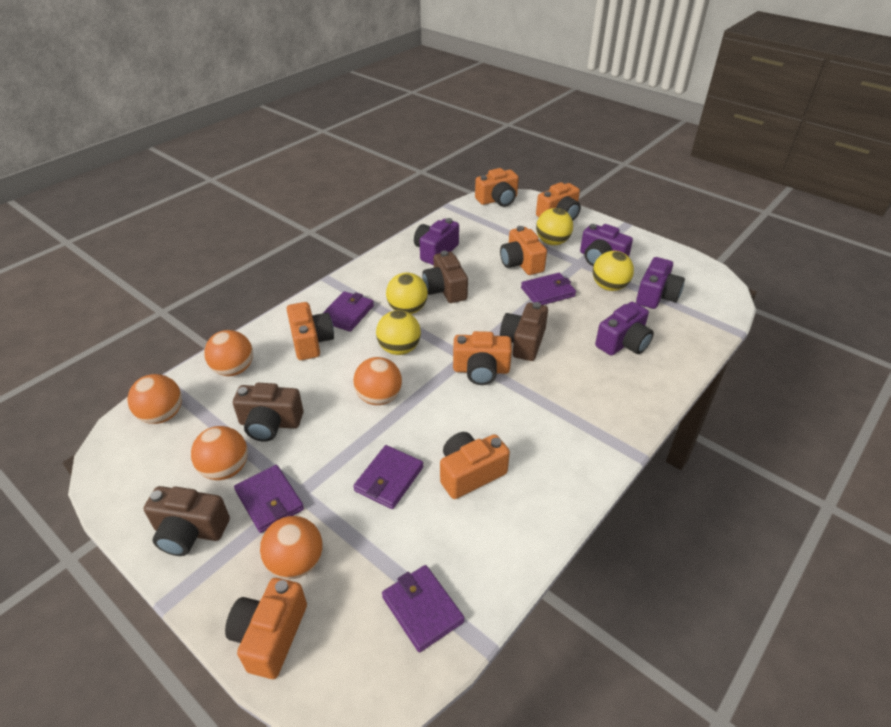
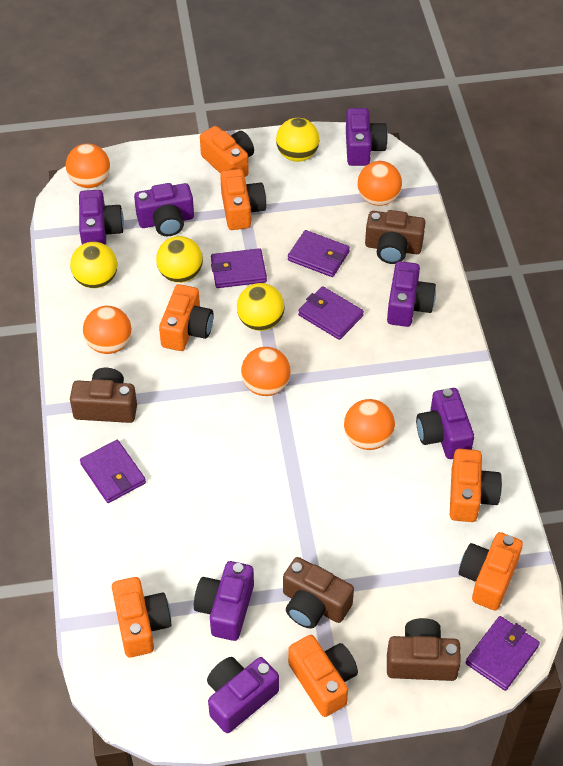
purple camera: 4 -> 7

